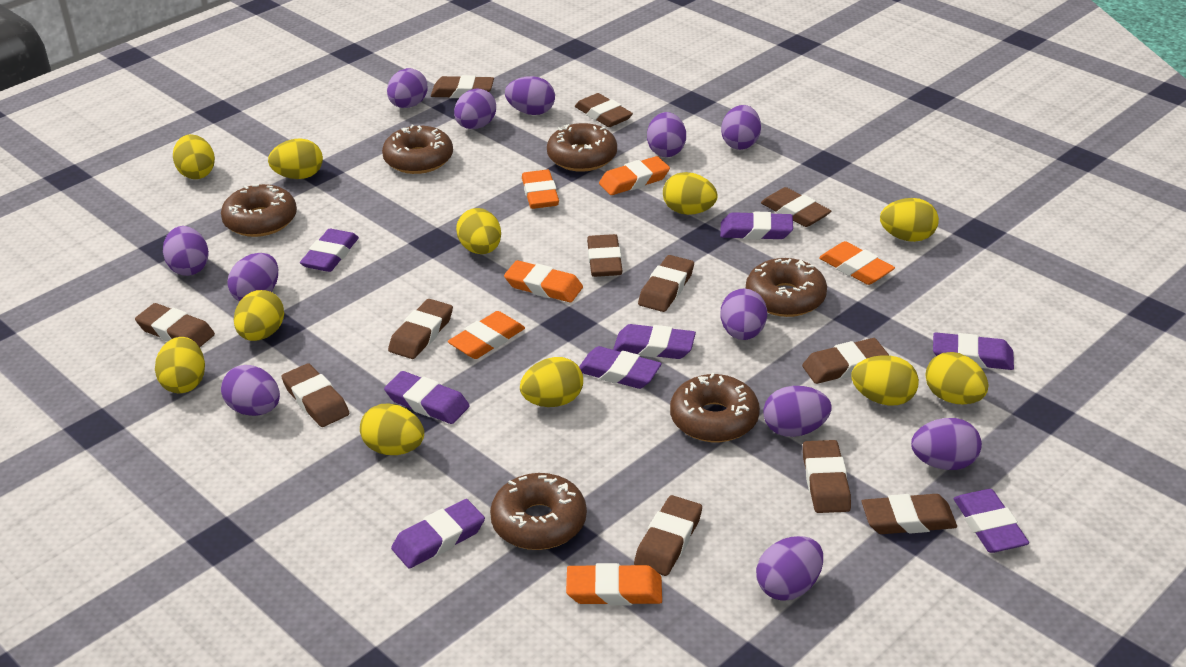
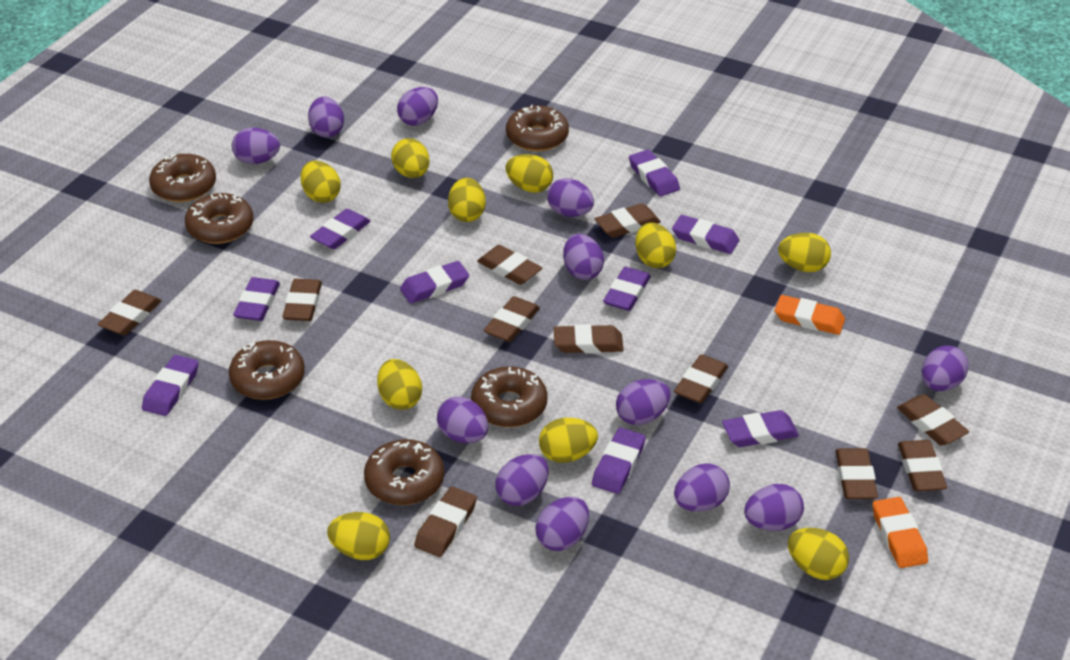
brown eraser: 12 -> 11
orange eraser: 6 -> 2
purple eraser: 8 -> 9
yellow egg: 11 -> 10

